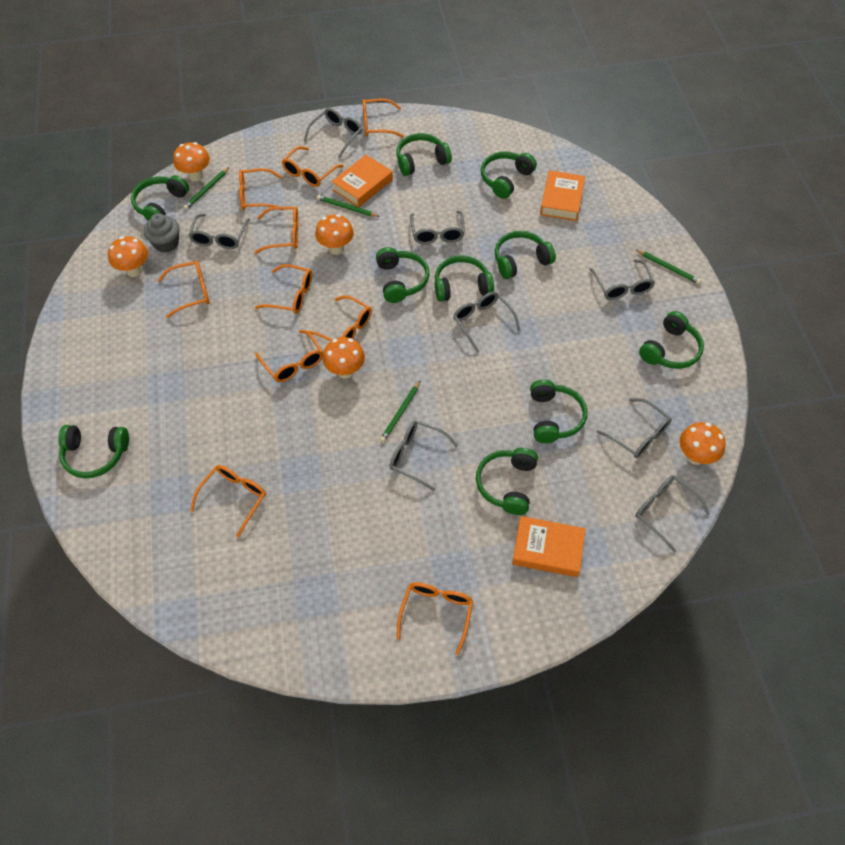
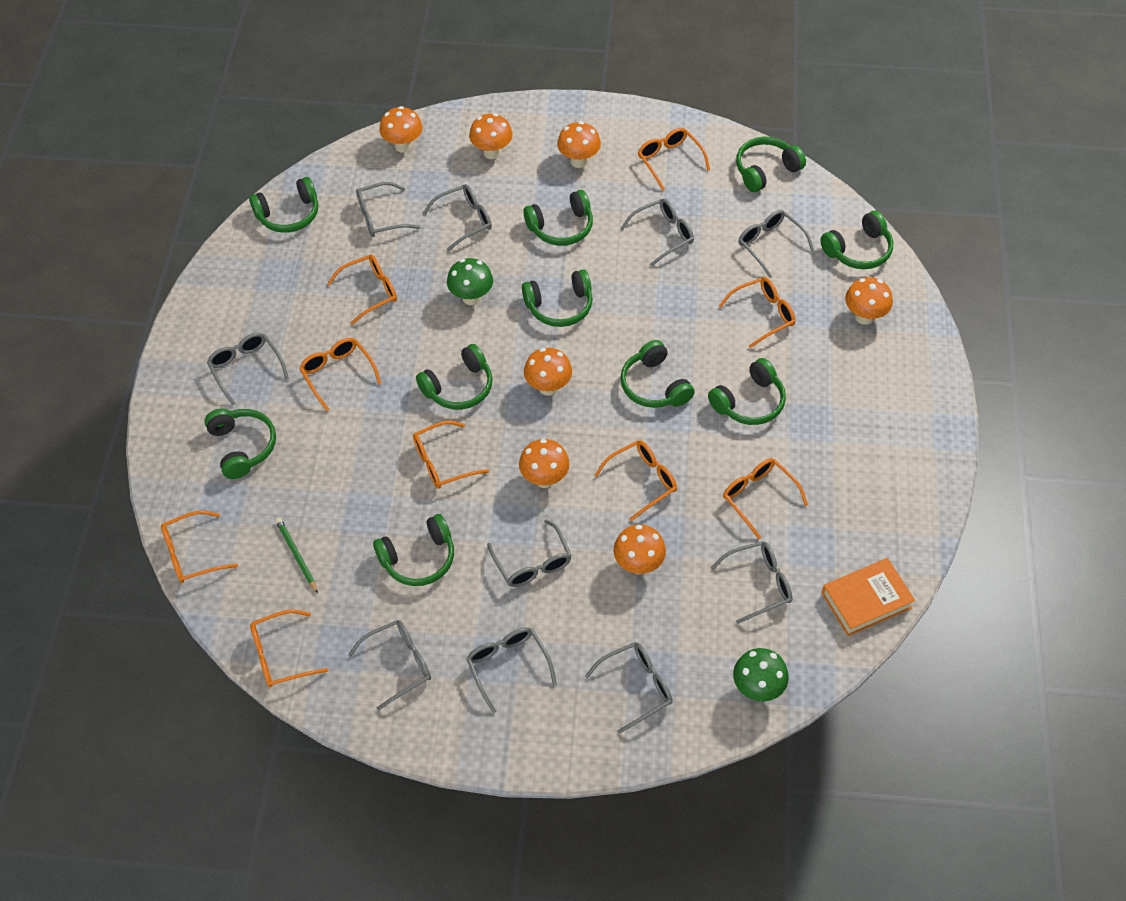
green mushroom: 0 -> 2
green pencil: 4 -> 1
grey cupcake: 1 -> 0
grey glasses: 8 -> 10
orange book: 3 -> 1
orange glasses: 10 -> 9
orange mushroom: 5 -> 7

